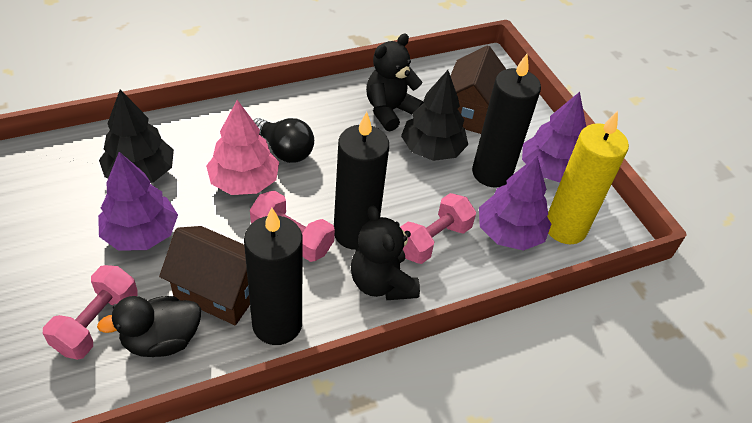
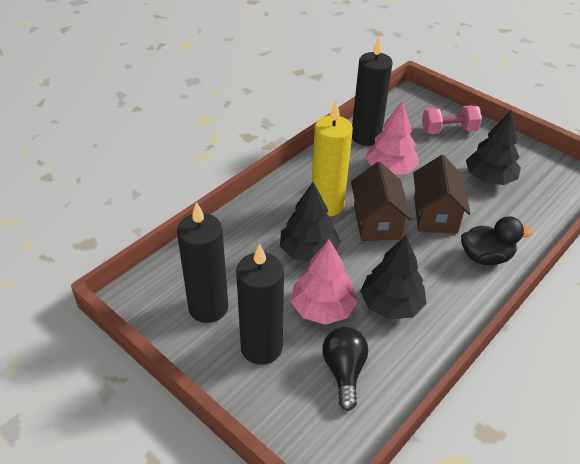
black teddy bear: 2 -> 0
black tree: 2 -> 3
pink dumbbell: 3 -> 1
pink tree: 1 -> 2
purple tree: 3 -> 0

